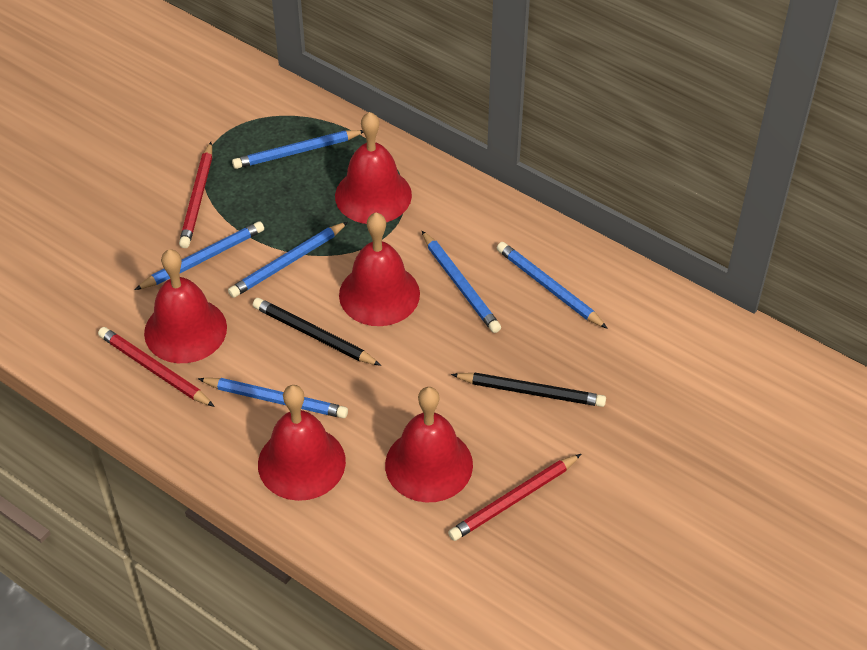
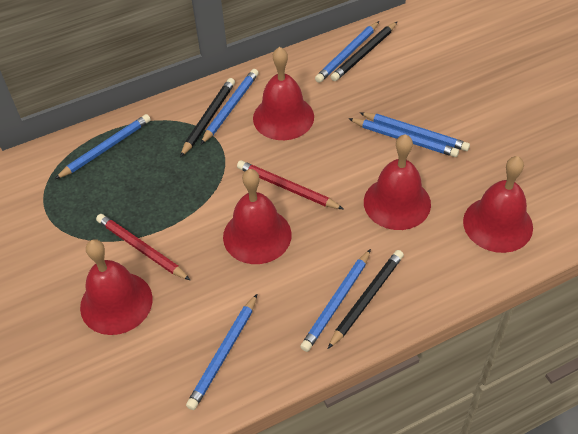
black pencil: 2 -> 3
blue pencil: 6 -> 7
red pencil: 3 -> 2

